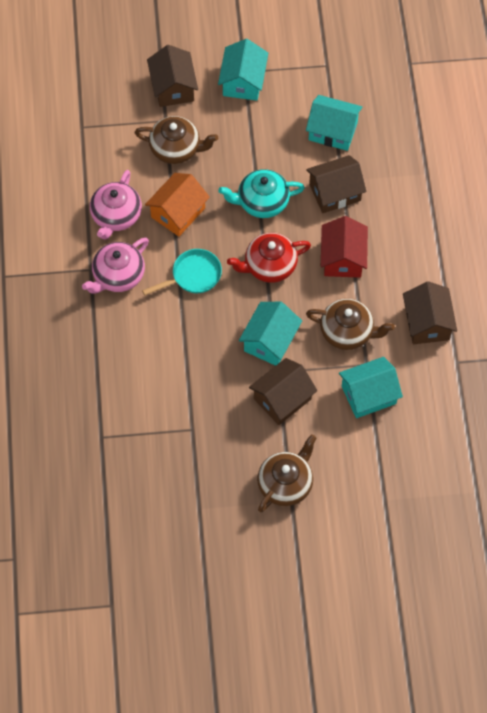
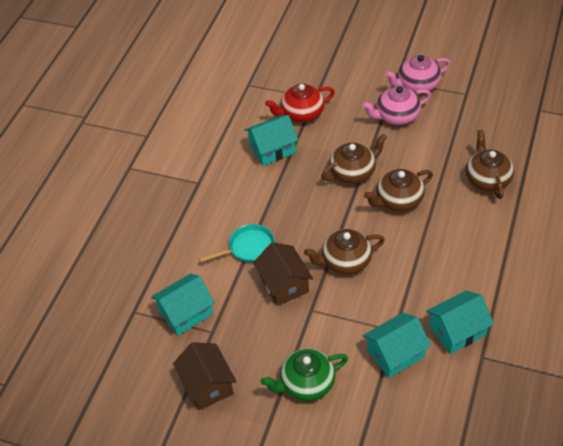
brown house: 4 -> 2
brown teapot: 3 -> 4
green teapot: 0 -> 1
orange house: 1 -> 0
red house: 1 -> 0
turquoise teapot: 1 -> 0

